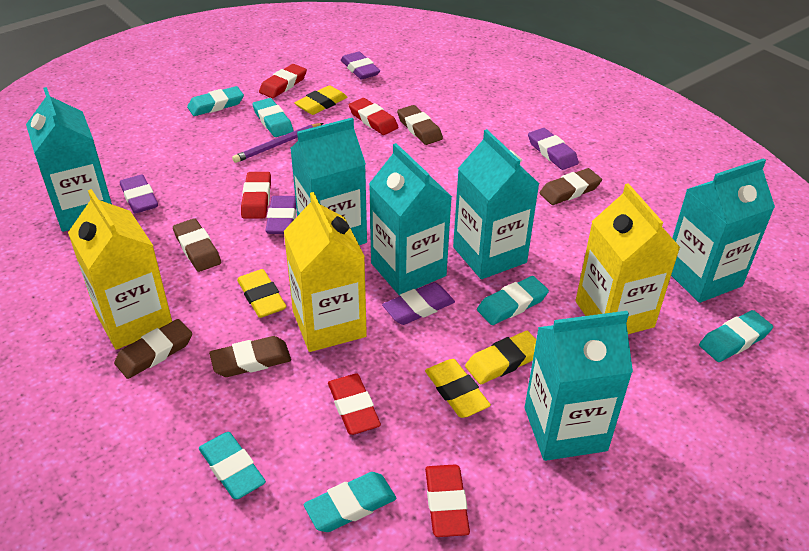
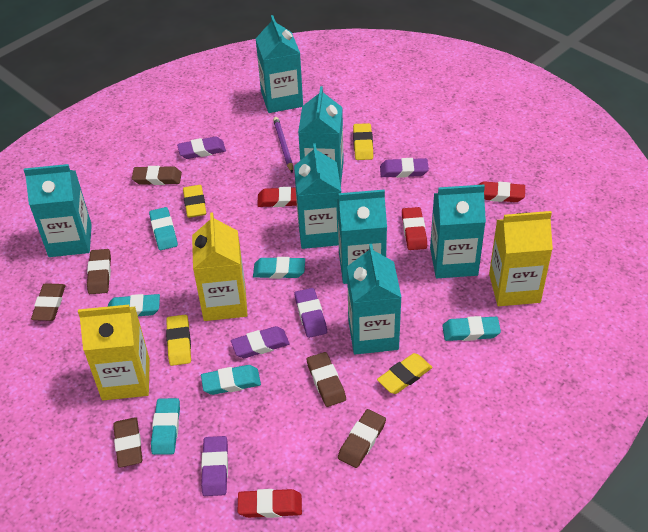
brown eraser: 5 -> 6
red eraser: 5 -> 4
turquoise carton: 6 -> 7

